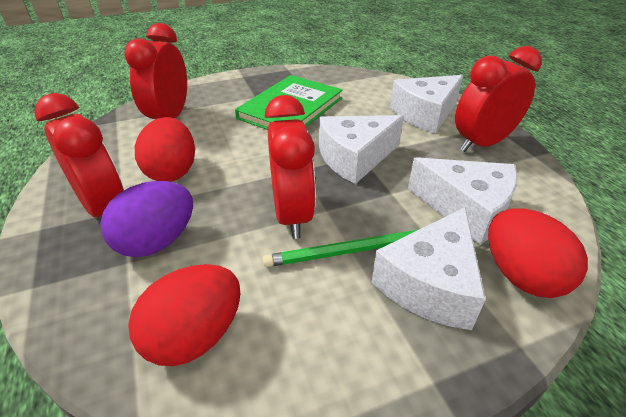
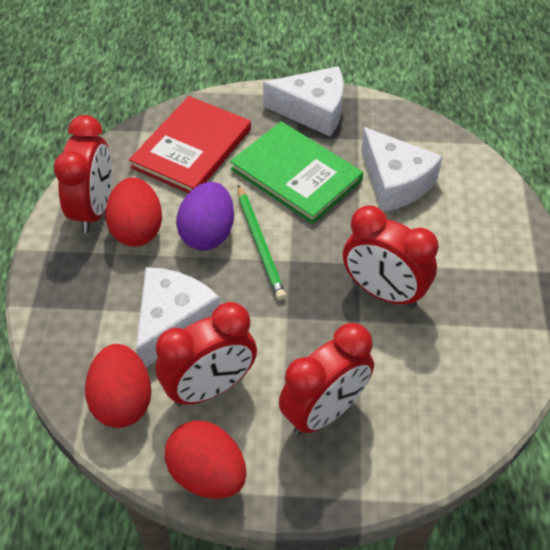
red book: 0 -> 1
white cheese: 4 -> 3

